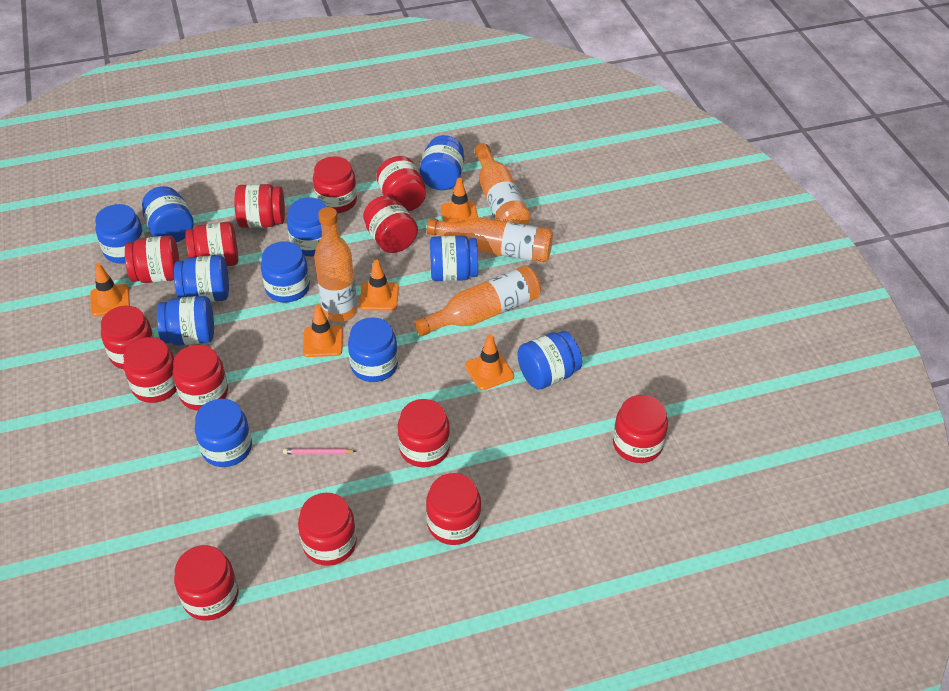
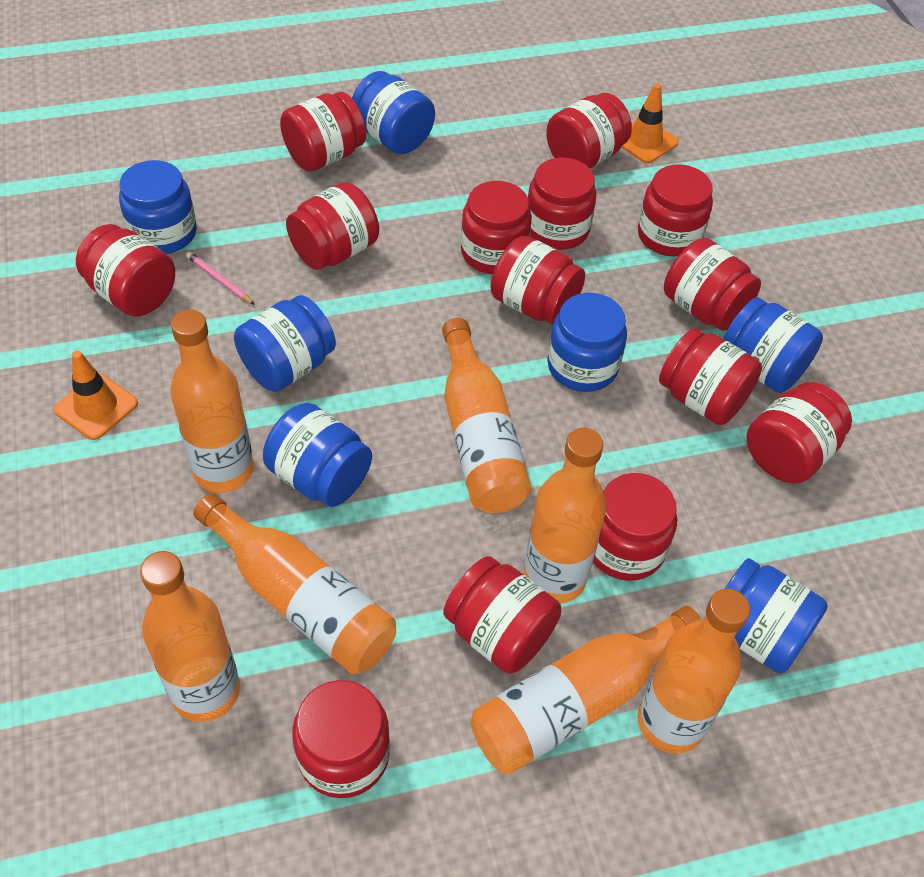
blue jar: 11 -> 7
orange bottle: 4 -> 7
orange traffic cone: 5 -> 2

